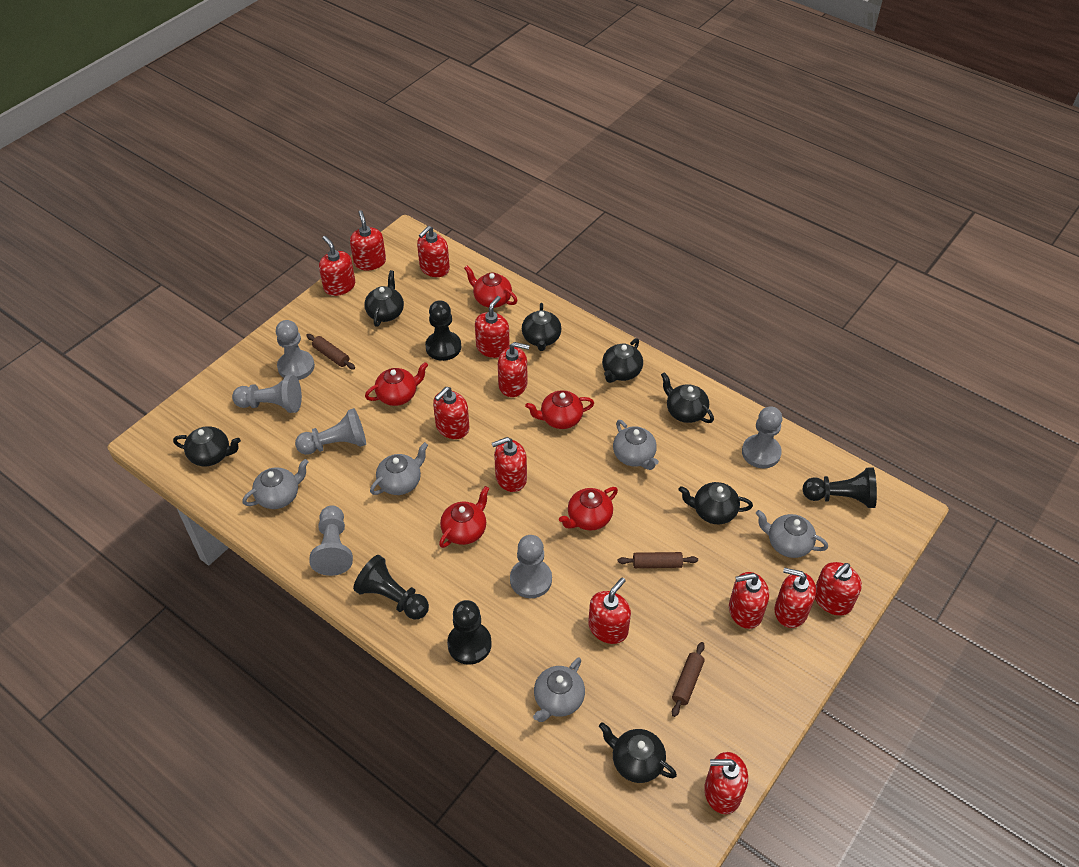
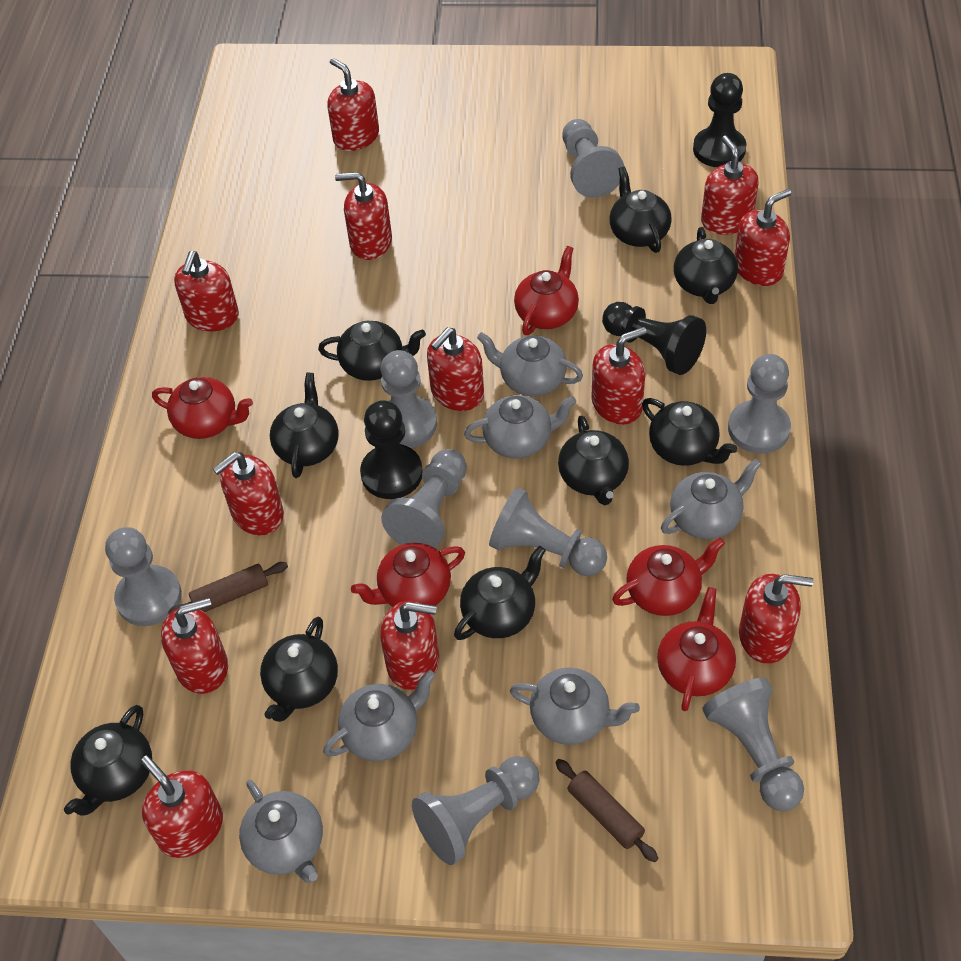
black pawn: 4 -> 3
black teapot: 7 -> 9
brown rolling pin: 3 -> 2
grey pawn: 6 -> 8
grey teapot: 5 -> 6

